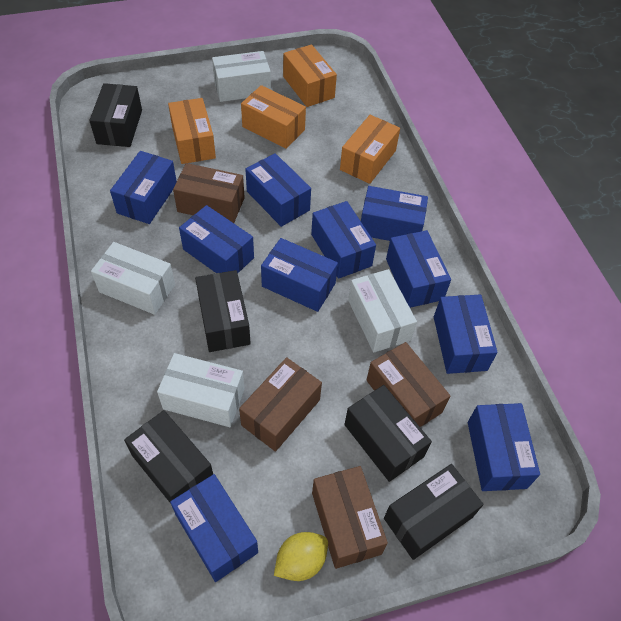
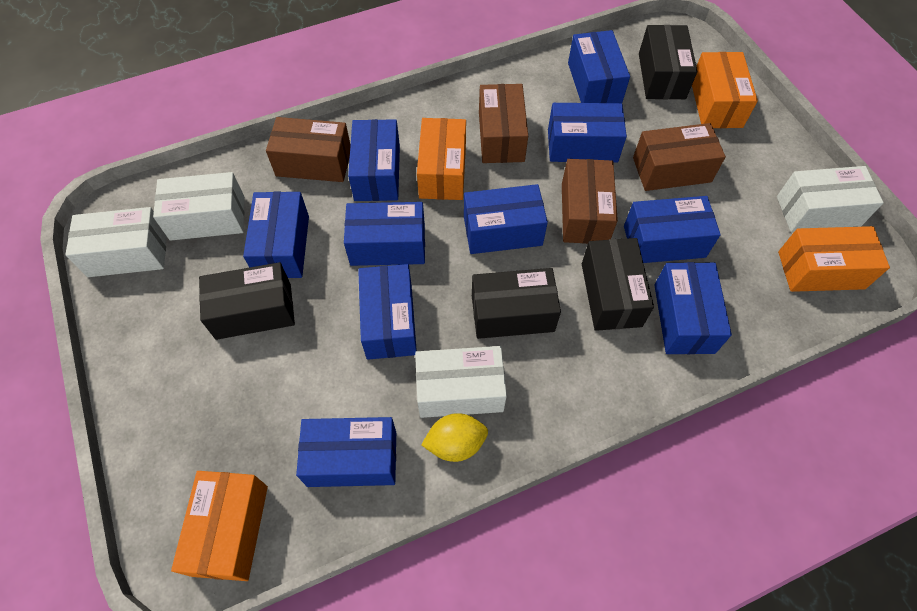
black box: 5 -> 4

